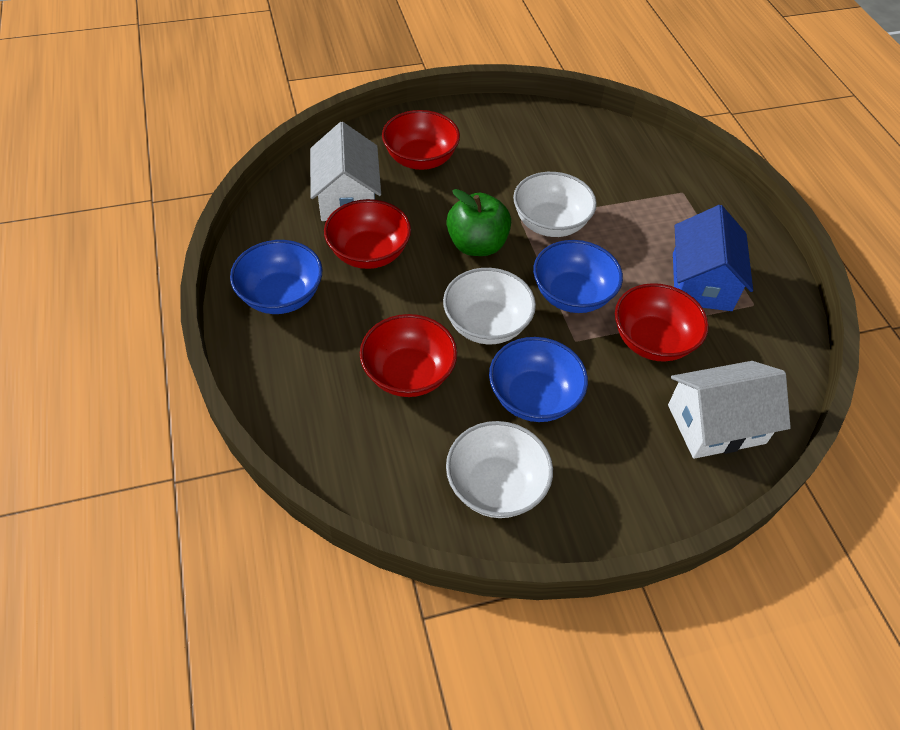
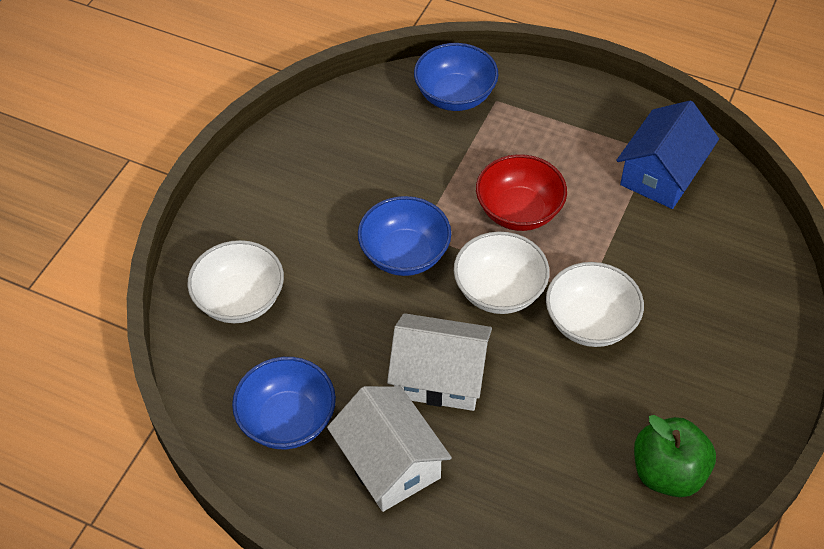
red bowl: 4 -> 1

